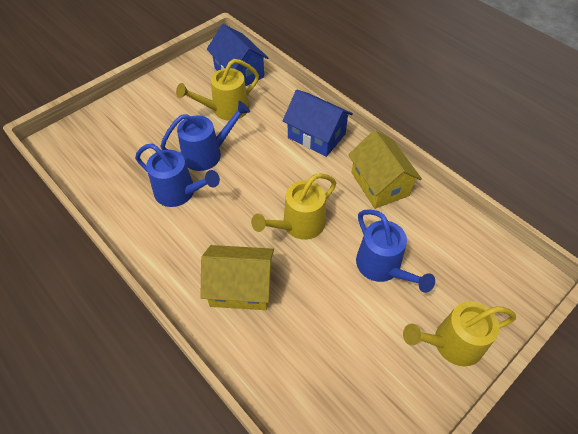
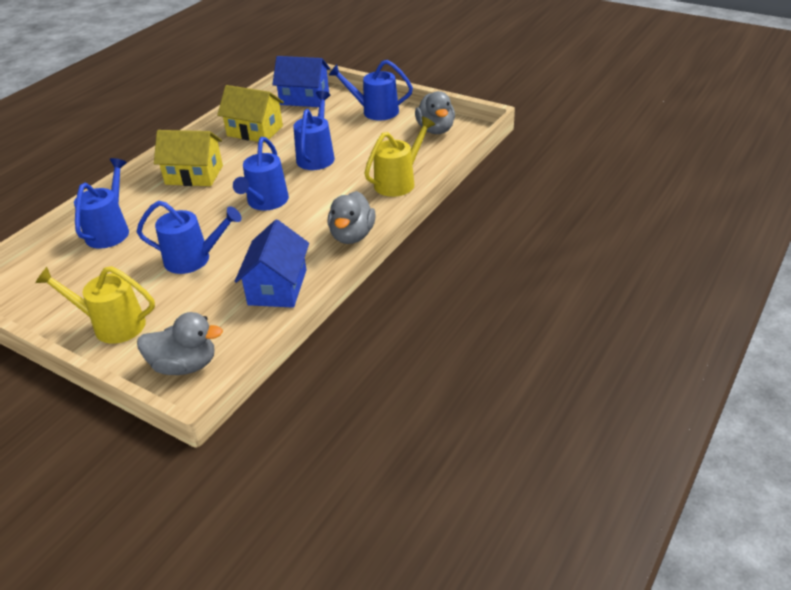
blue watering can: 3 -> 5
grey duck: 0 -> 3
yellow watering can: 3 -> 2

